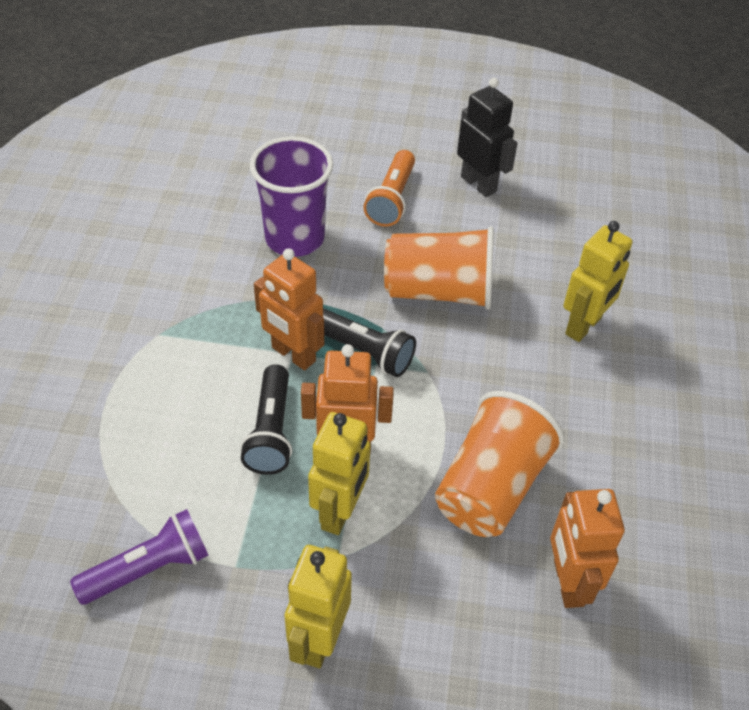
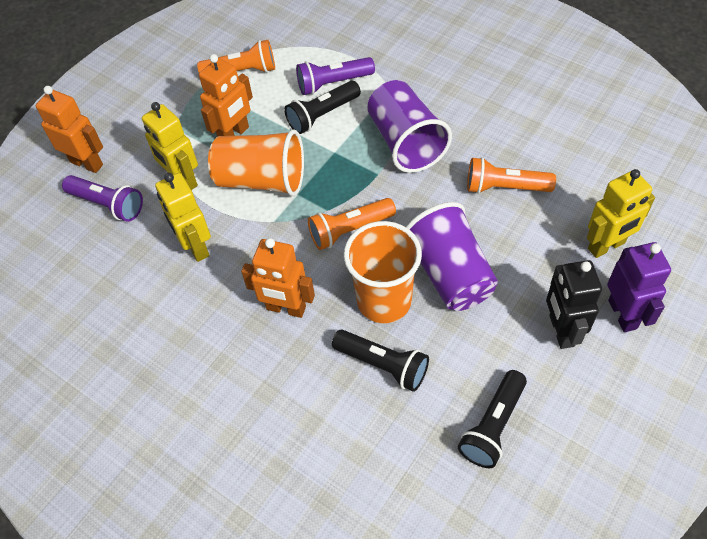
black flashlight: 2 -> 3
orange flashlight: 1 -> 3
purple cup: 1 -> 2
purple flashlight: 1 -> 2
purple robot: 0 -> 1

